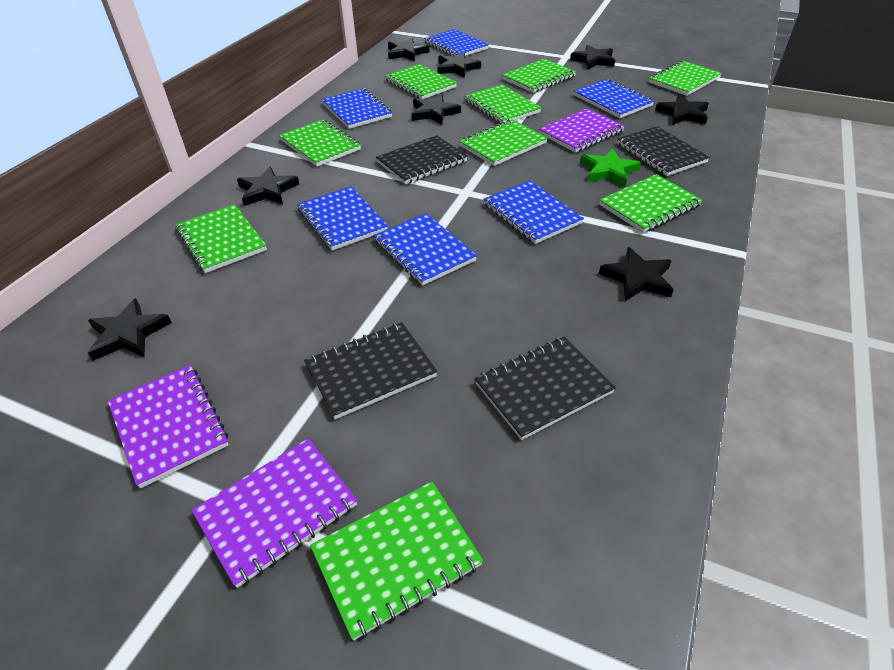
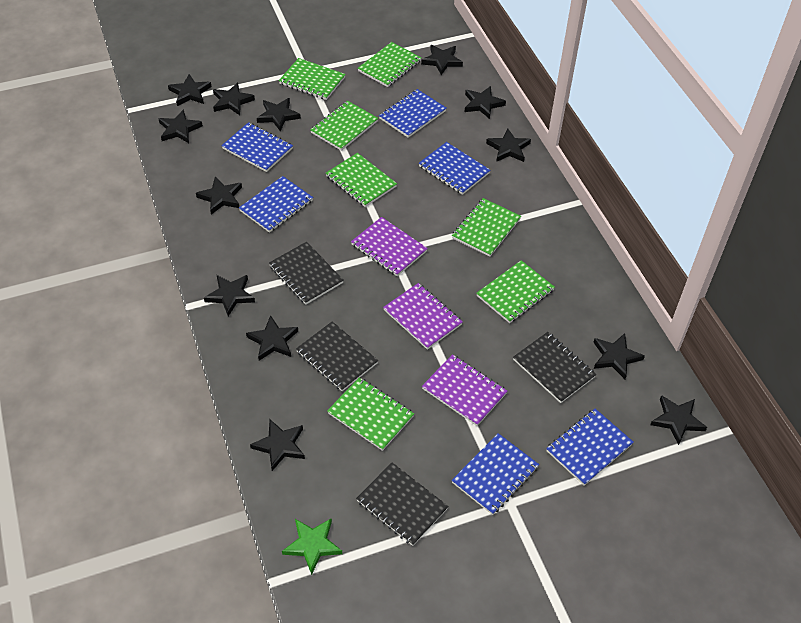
black star: 8 -> 13
green notebook: 9 -> 7

